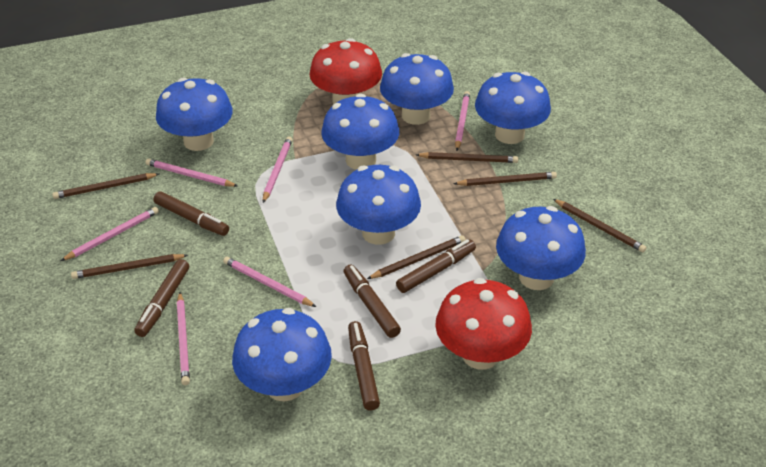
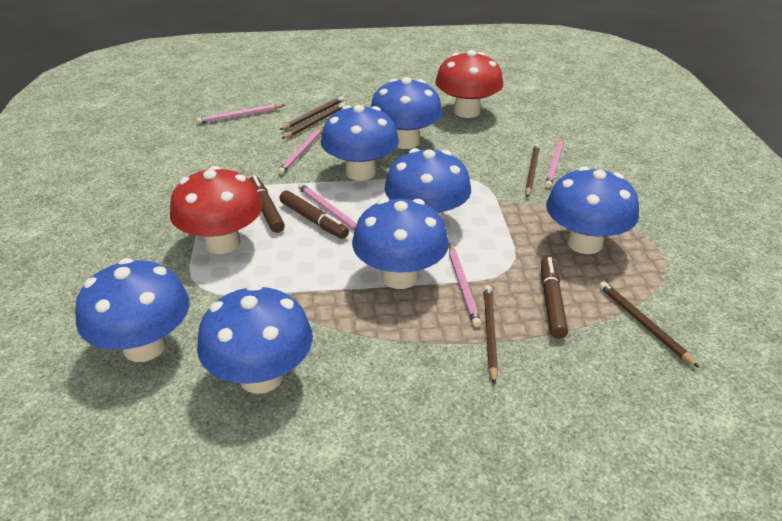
brown marker: 5 -> 3
brown pencil: 6 -> 5
pink pencil: 6 -> 5

